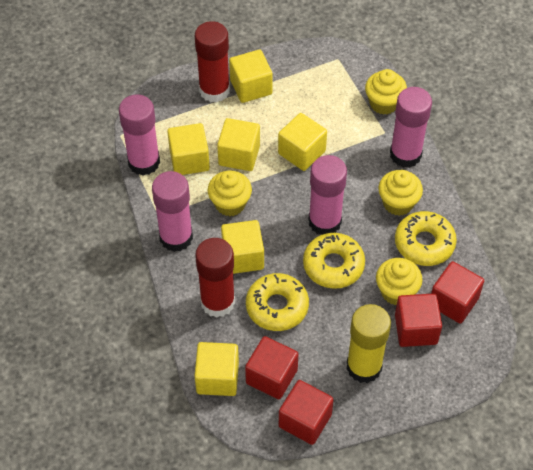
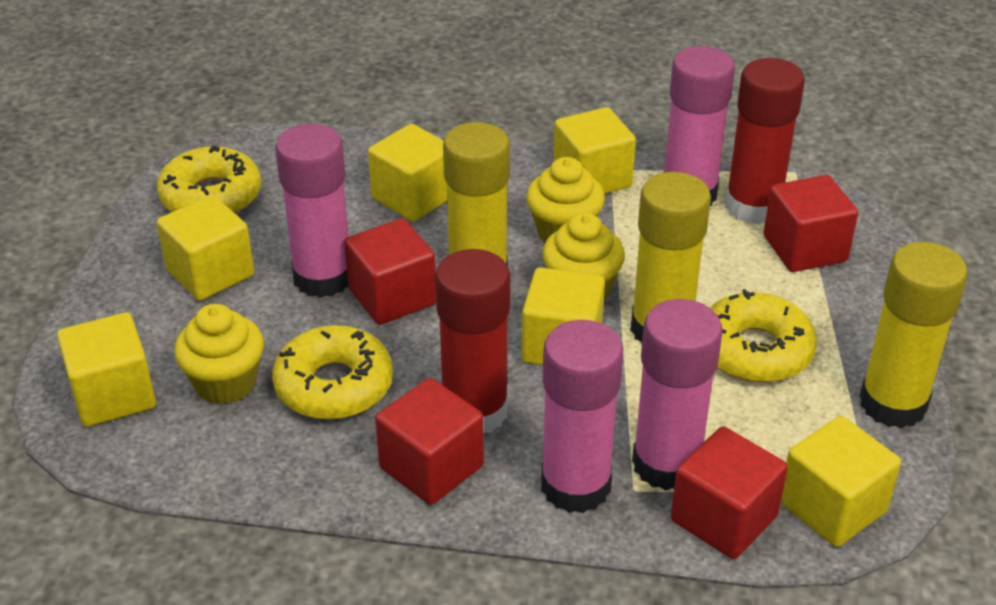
yellow cupcake: 4 -> 3
yellow glue stick: 1 -> 3

